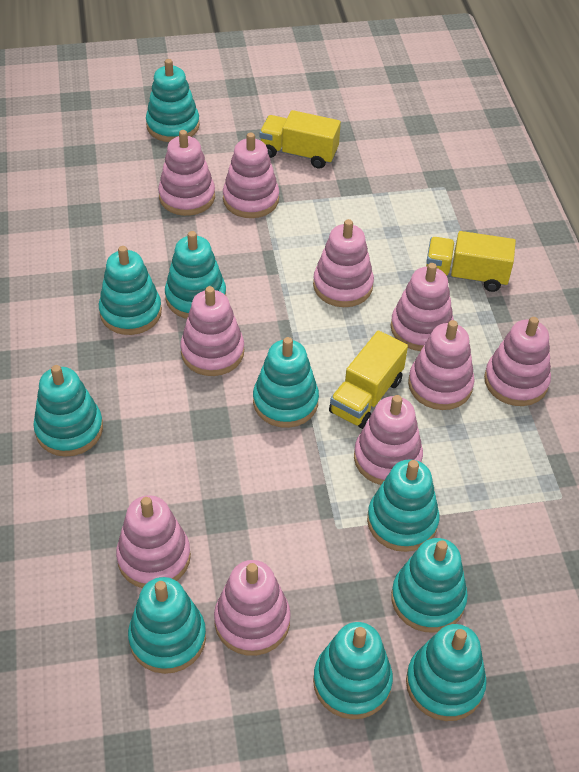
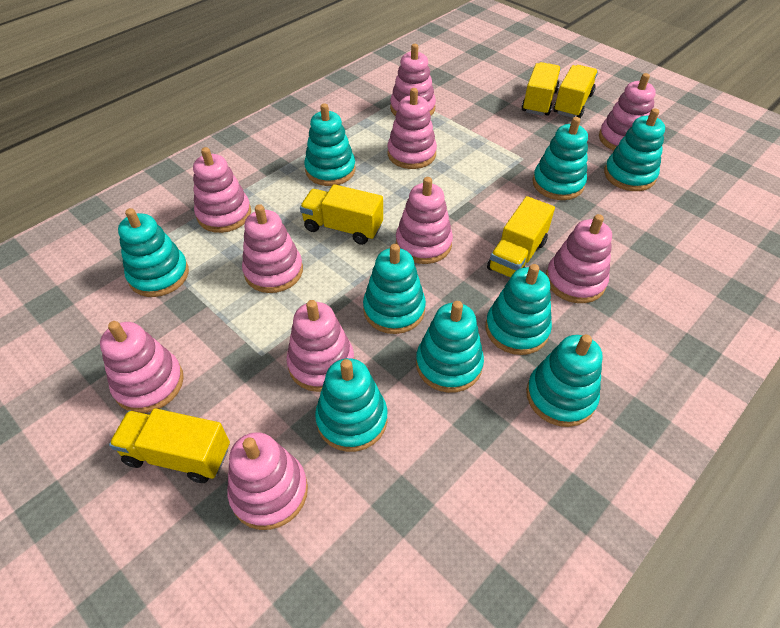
turquoise stacking toy: 10 -> 9
yellow truck: 3 -> 5

